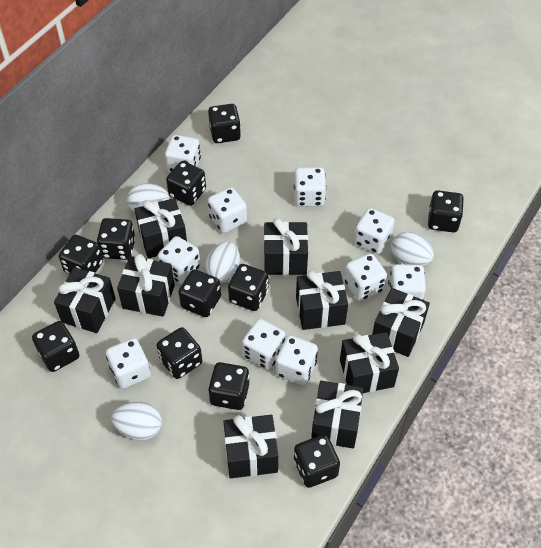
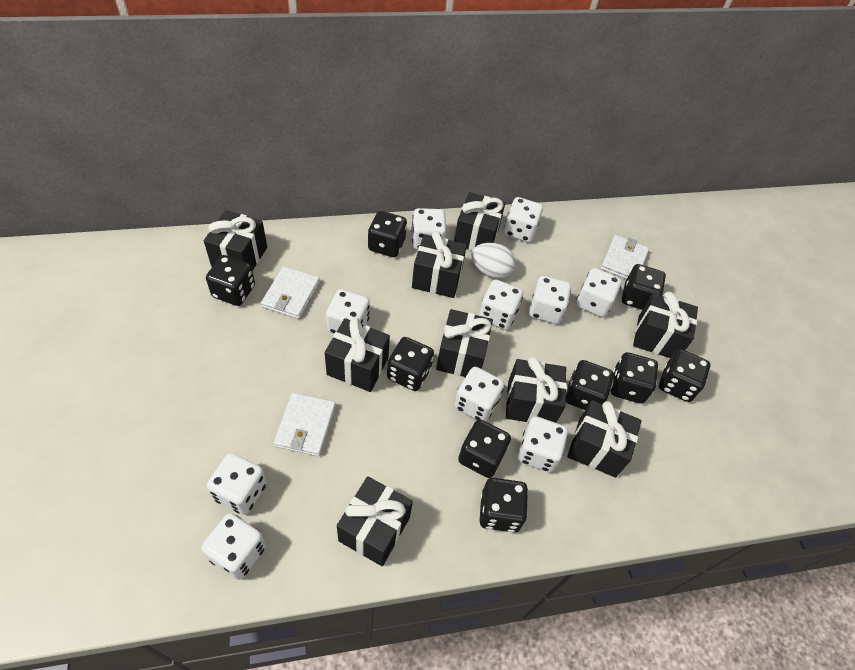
black dice: 11 -> 9
white egg: 4 -> 1
white wallet: 0 -> 3

